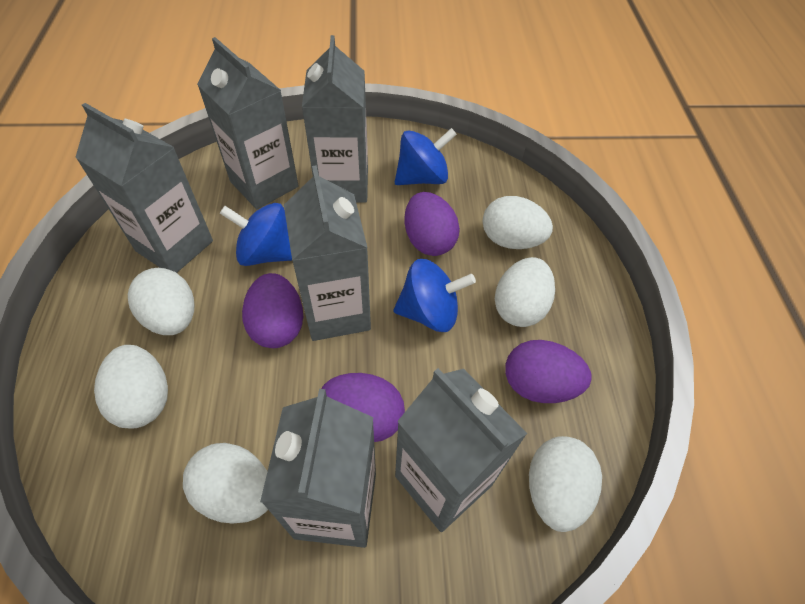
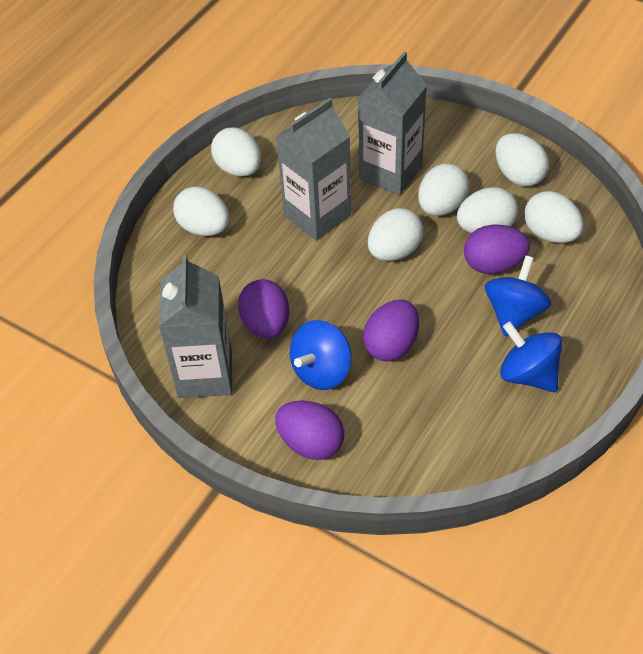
grey carton: 6 -> 3
white egg: 6 -> 7

